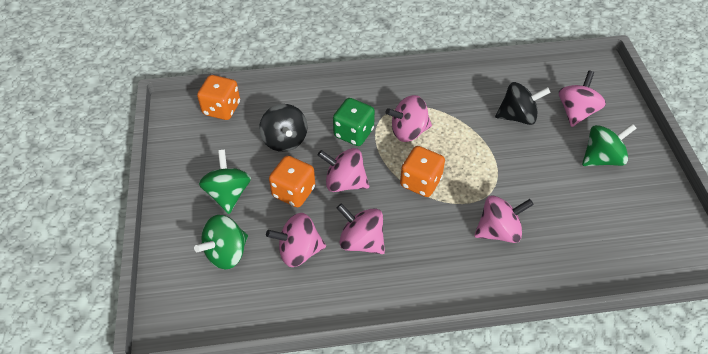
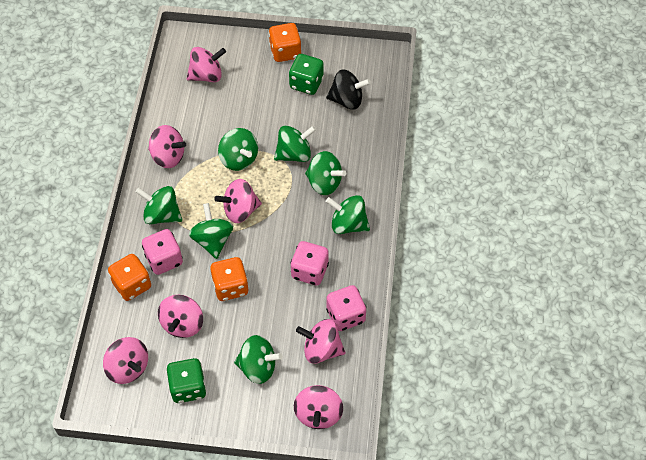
black spinning top: 2 -> 1
green dice: 1 -> 2
green spinning top: 3 -> 7
pink dice: 0 -> 3
pink spinning top: 6 -> 7

